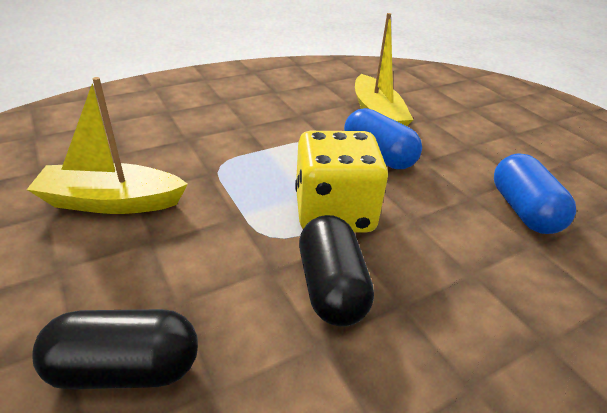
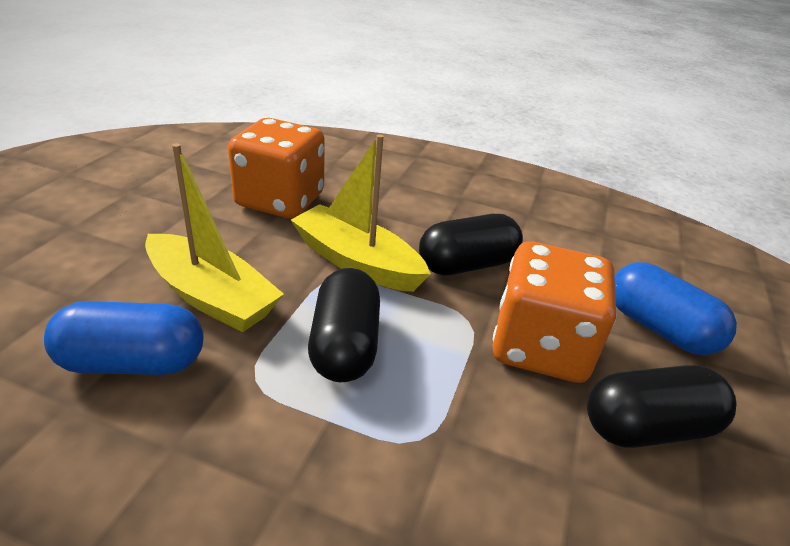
black capsule: 2 -> 3
orange dice: 0 -> 2
yellow dice: 1 -> 0

